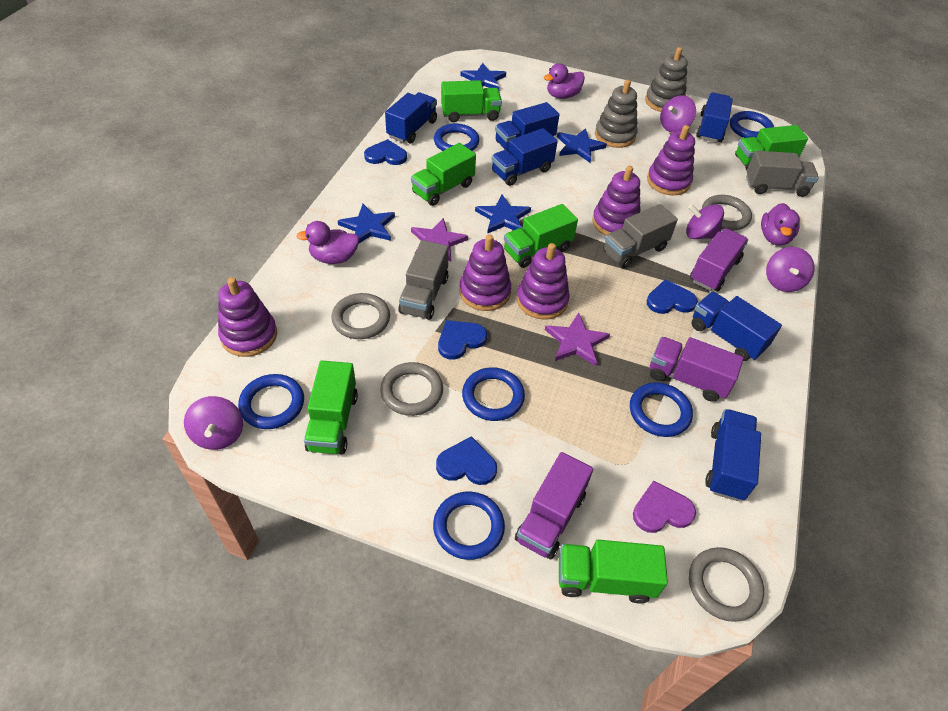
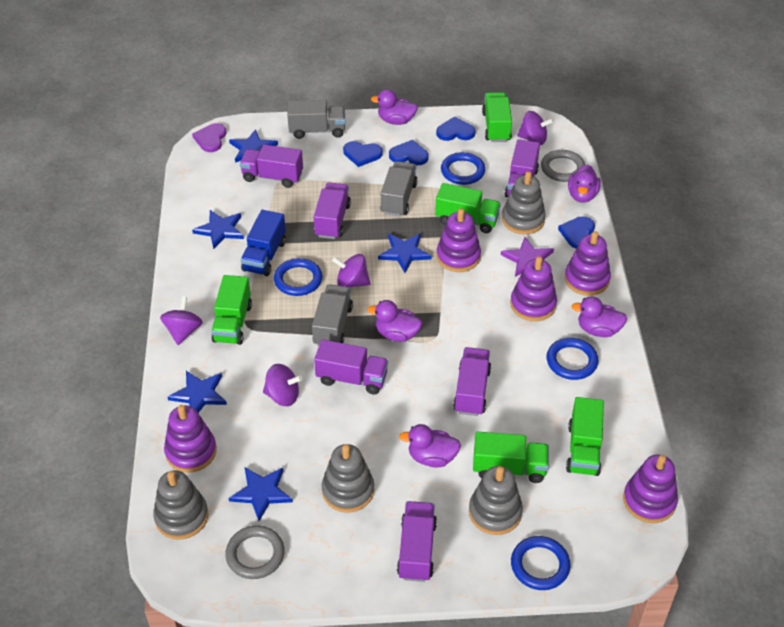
blue ring: 6 -> 4
blue star: 4 -> 5
blue truck: 6 -> 1
green truck: 6 -> 5
grey ring: 4 -> 2
grey stacking toy: 2 -> 4
purple duck: 3 -> 5
purple star: 2 -> 1
purple truck: 3 -> 6

